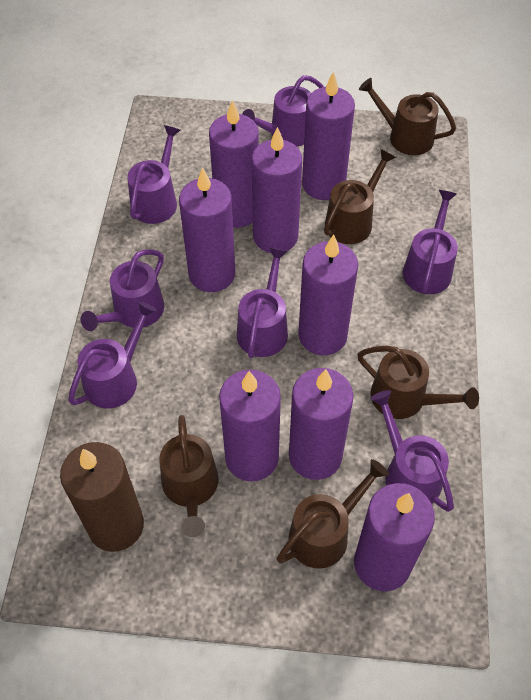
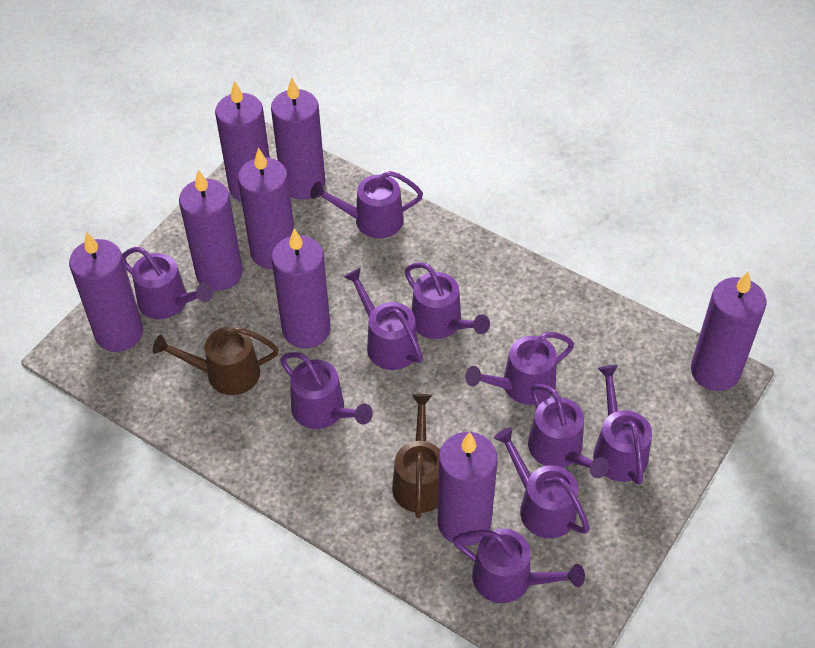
brown candle: 1 -> 0
brown watering can: 5 -> 2
purple watering can: 7 -> 10

